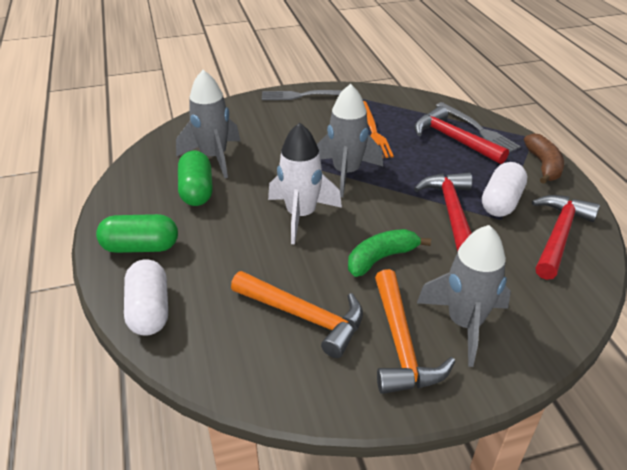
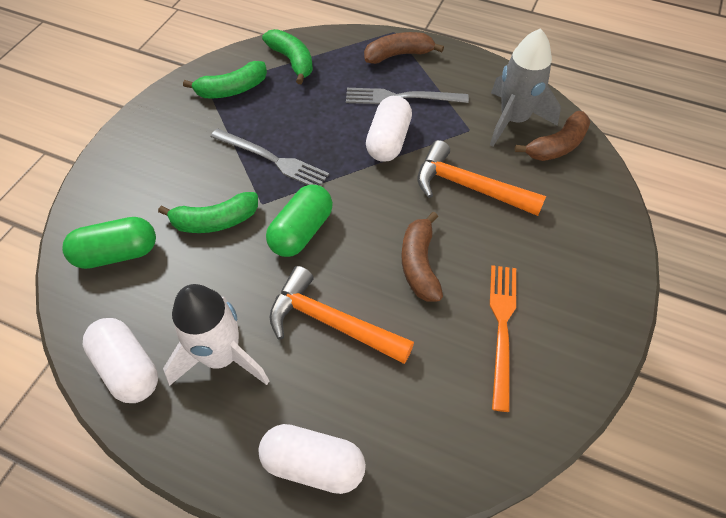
brown banana: 1 -> 3
green banana: 1 -> 3
grey rocket: 3 -> 1
red hammer: 3 -> 0
white capsule: 2 -> 3

